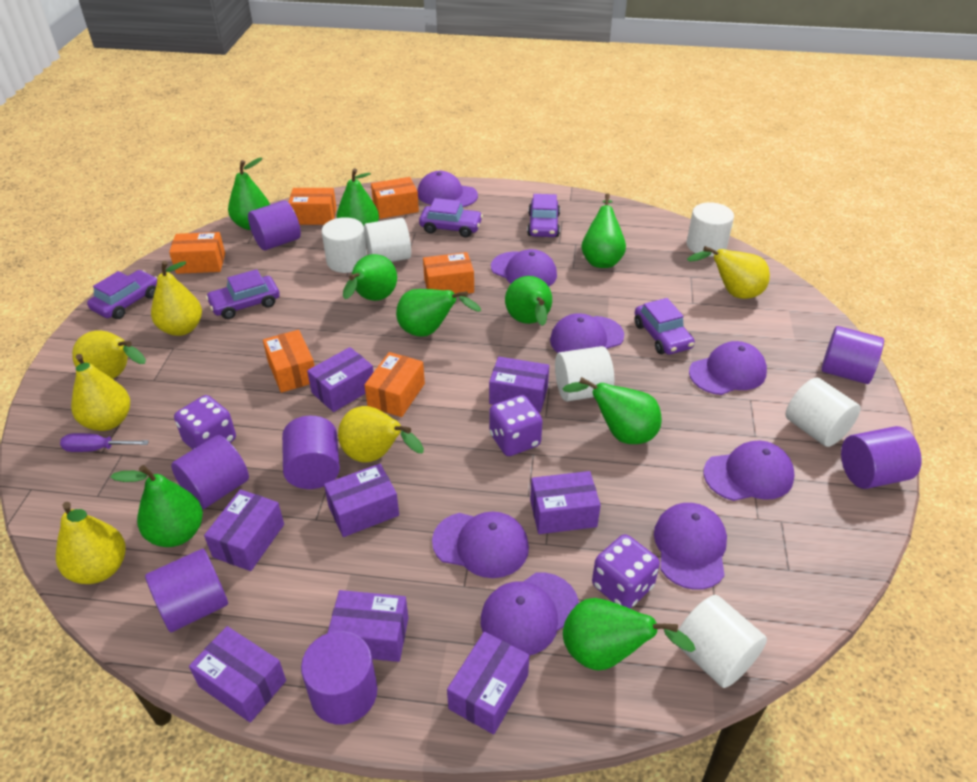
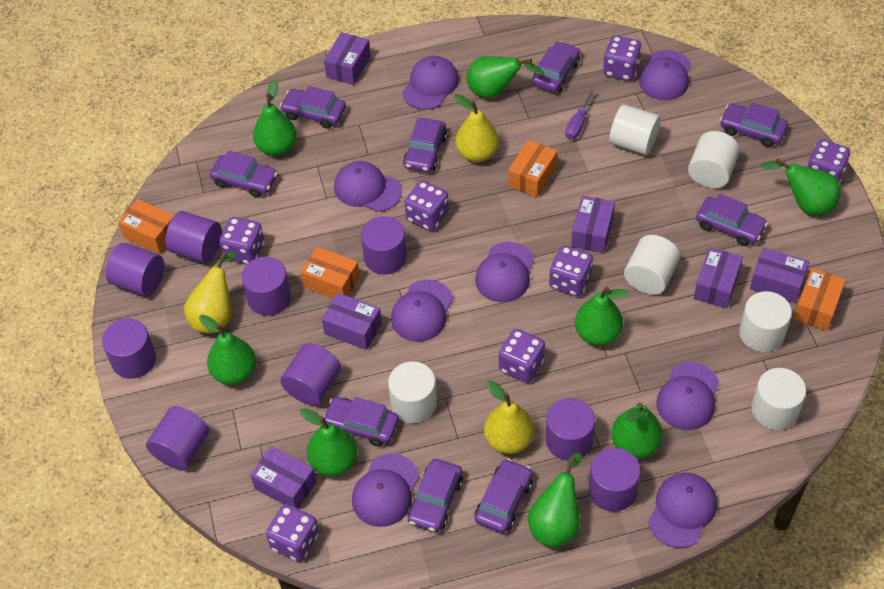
green pear: 9 -> 8
orange box: 6 -> 4
purple box: 8 -> 6
purple car: 5 -> 9
purple cylinder: 7 -> 9
purple dice: 3 -> 7
yellow pear: 6 -> 3

